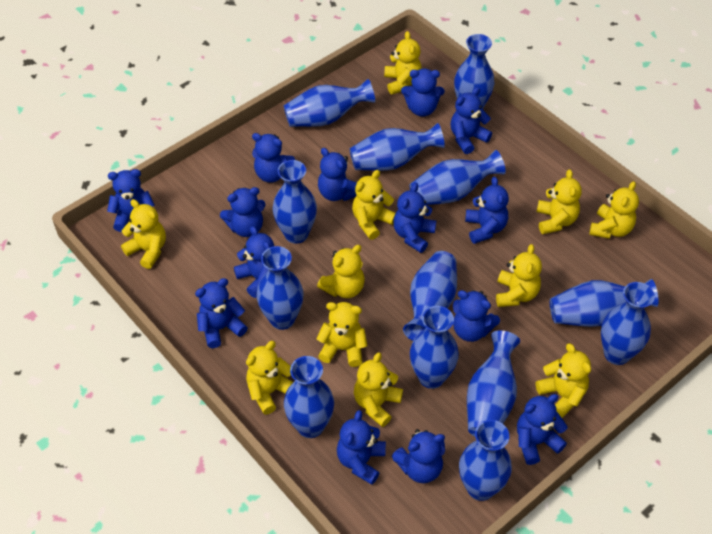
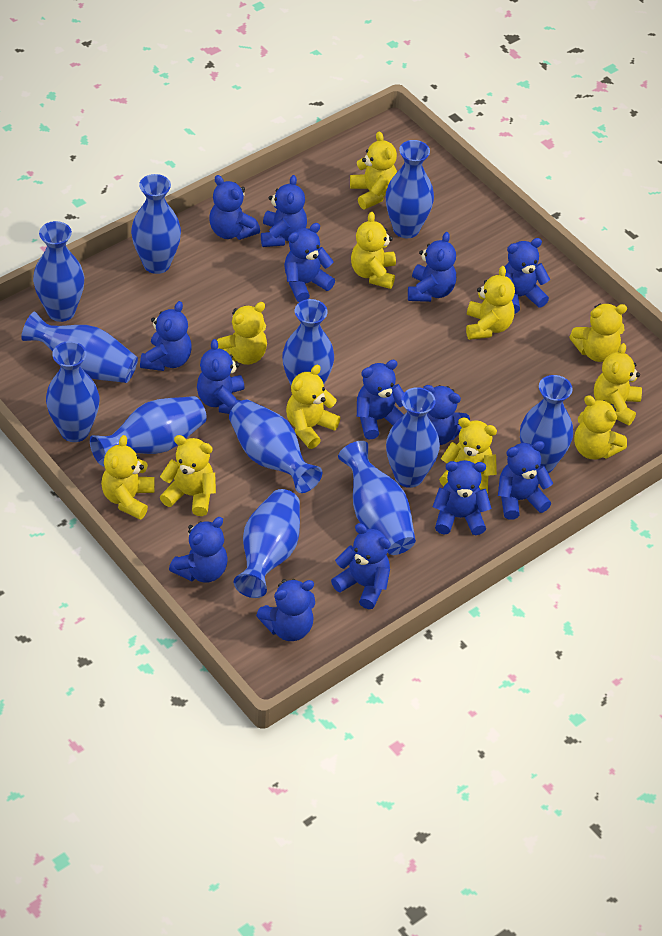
blue vase: 13 -> 12

